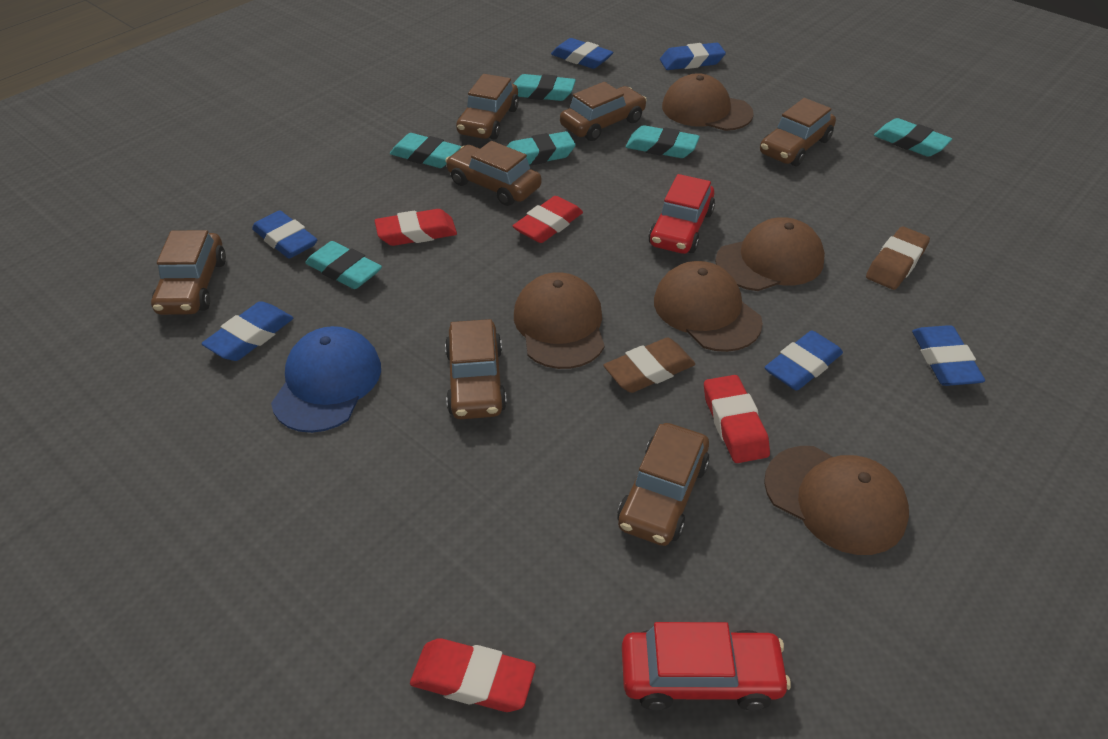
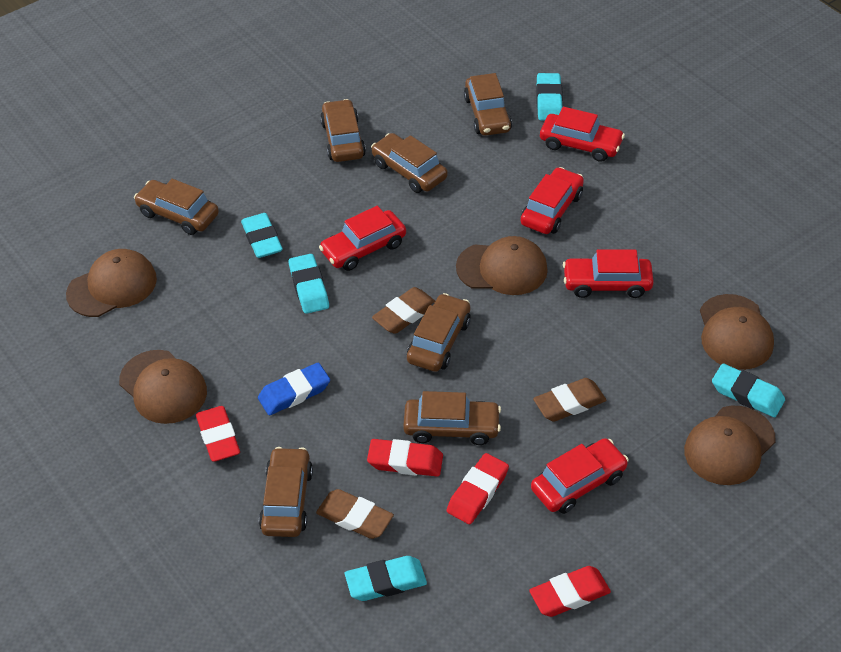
blue cap: 1 -> 0
blue eraser: 6 -> 1
brown eraser: 2 -> 3
red car: 2 -> 5
turquoise eraser: 6 -> 5

